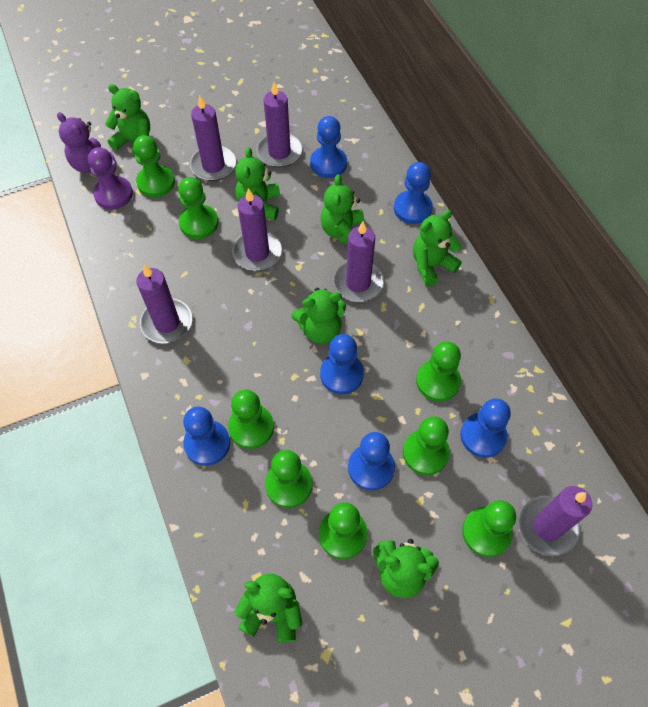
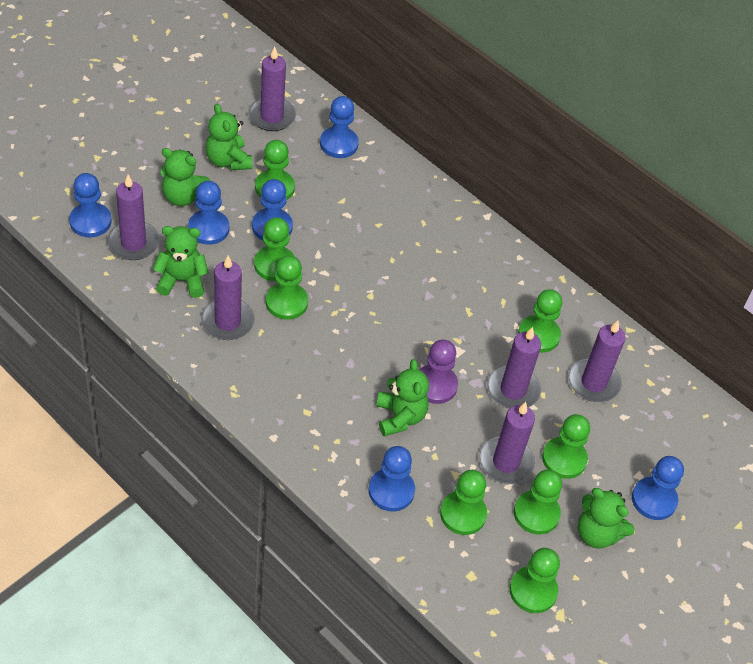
green teddy bear: 7 -> 5
purple teddy bear: 1 -> 0

